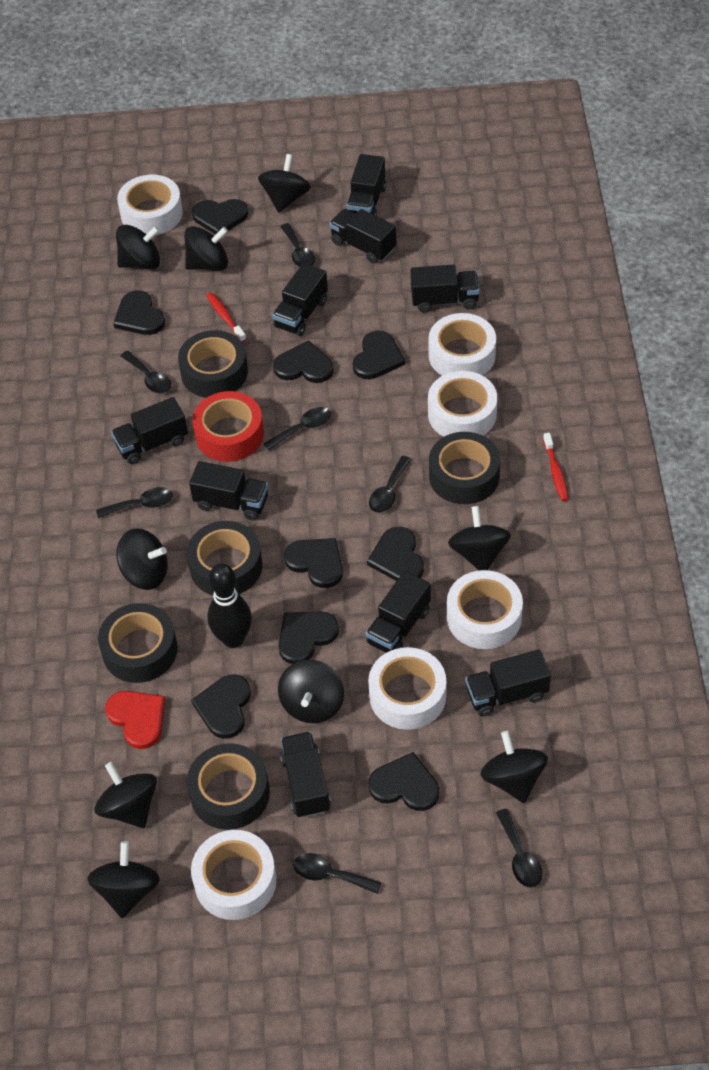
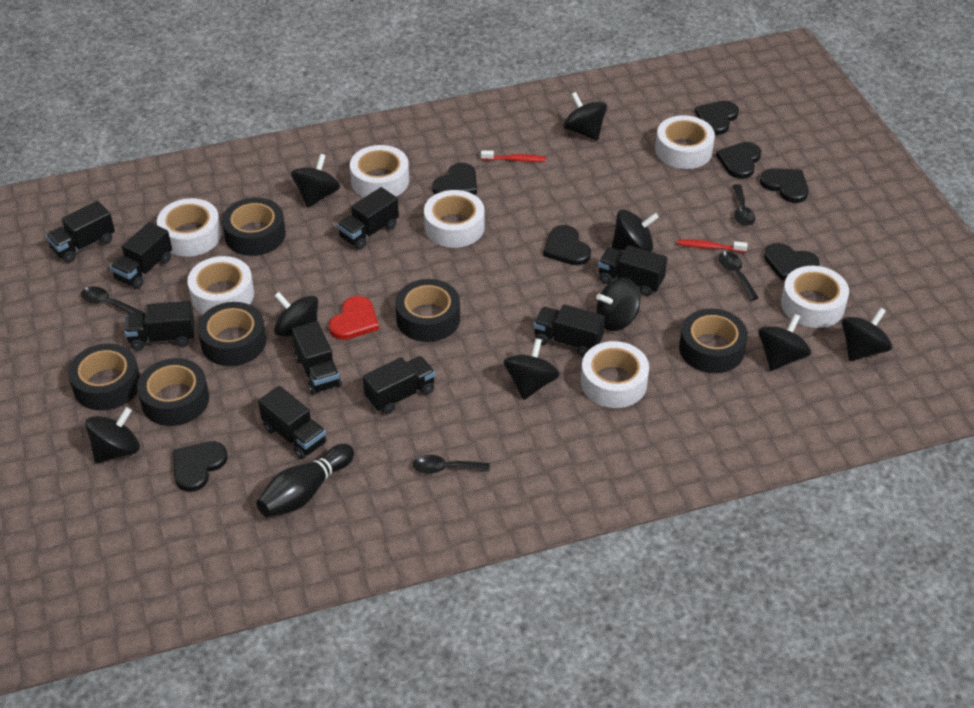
black heart: 9 -> 7
black spoon: 7 -> 4
black tape: 5 -> 6
red tape: 1 -> 0
white tape: 6 -> 7

